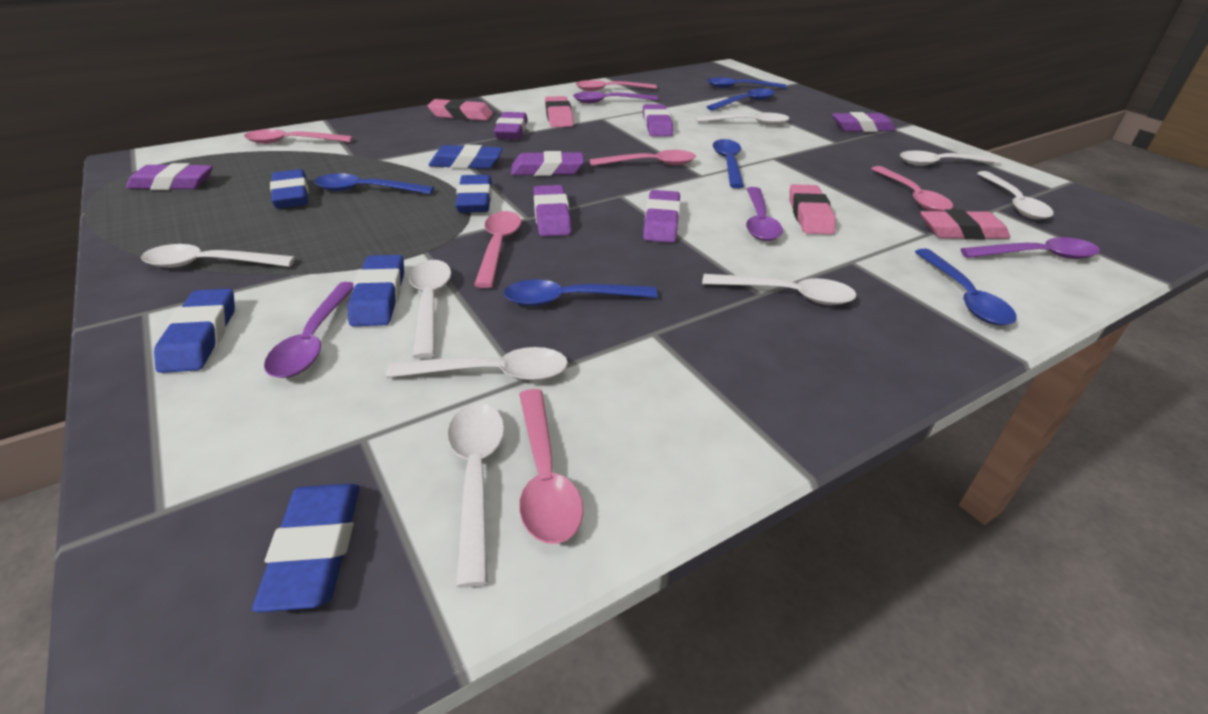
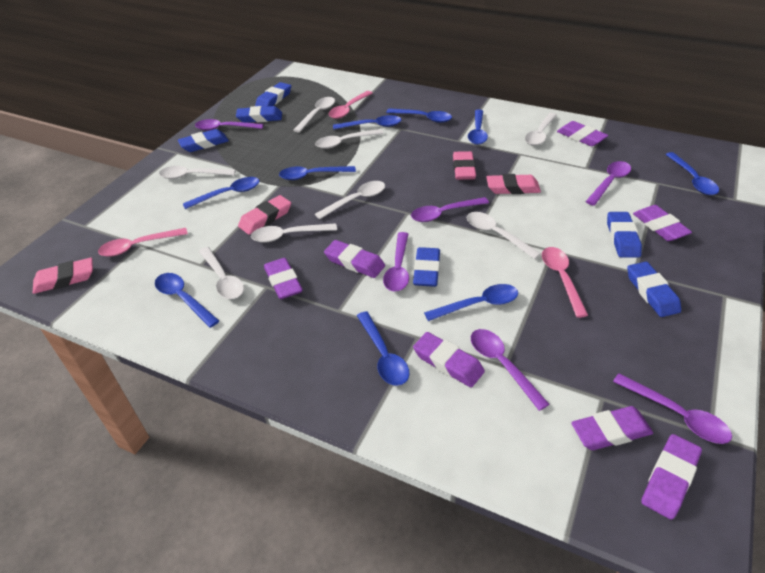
blue spoon: 6 -> 9
pink spoon: 6 -> 3
purple spoon: 4 -> 6

